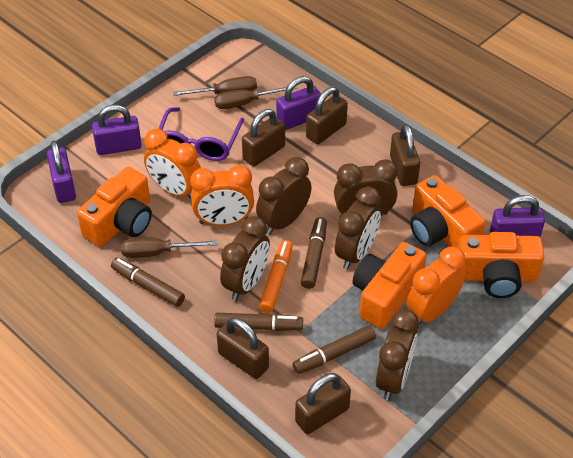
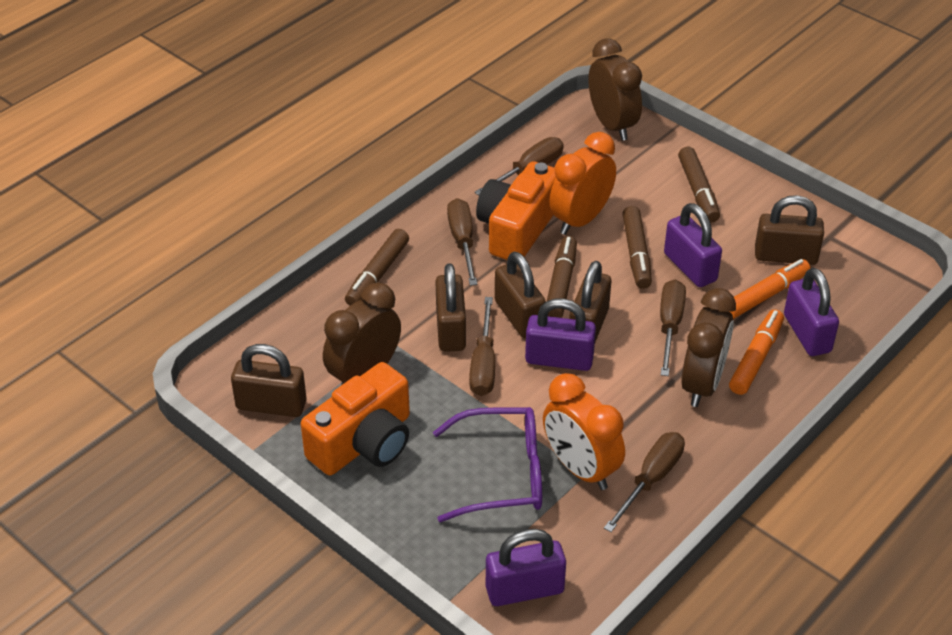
brown clock: 5 -> 3
brown screwdriver: 3 -> 5
orange camera: 4 -> 2
orange clock: 3 -> 2
orange marker: 1 -> 2

